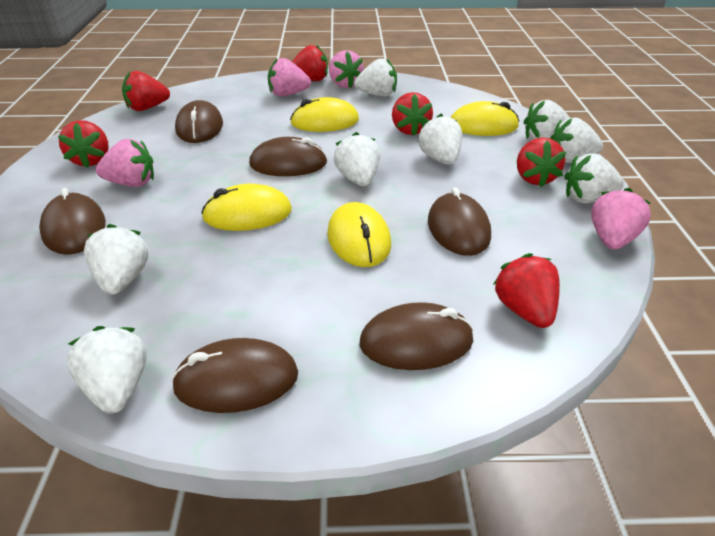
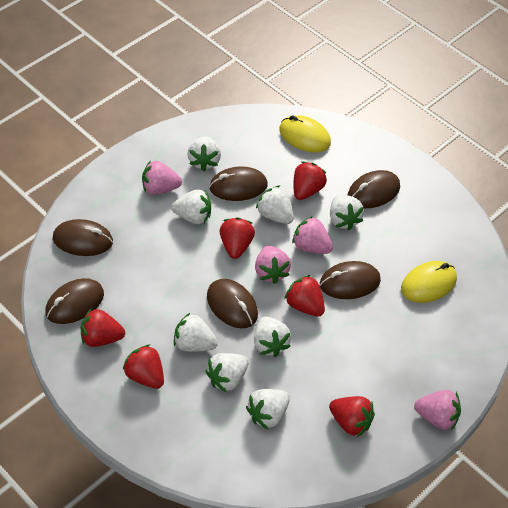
yellow mouse: 4 -> 2

